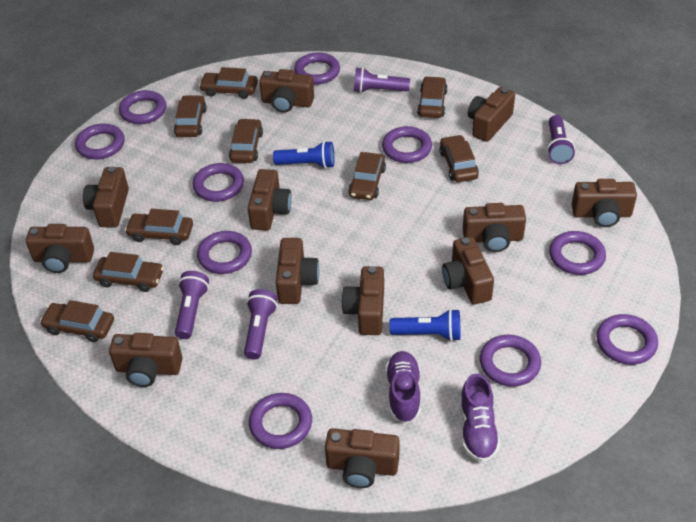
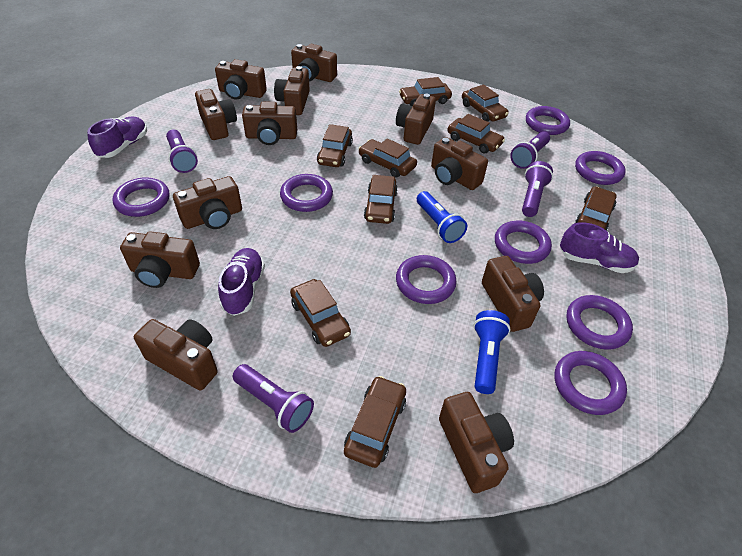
purple ring: 10 -> 8
purple shoe: 2 -> 3

